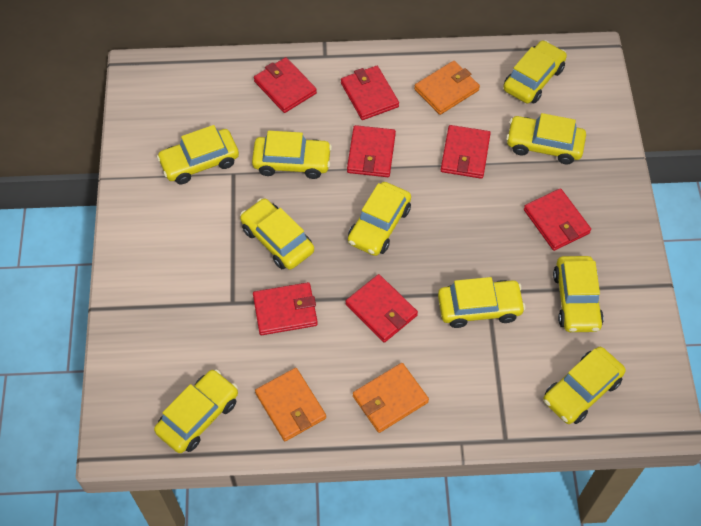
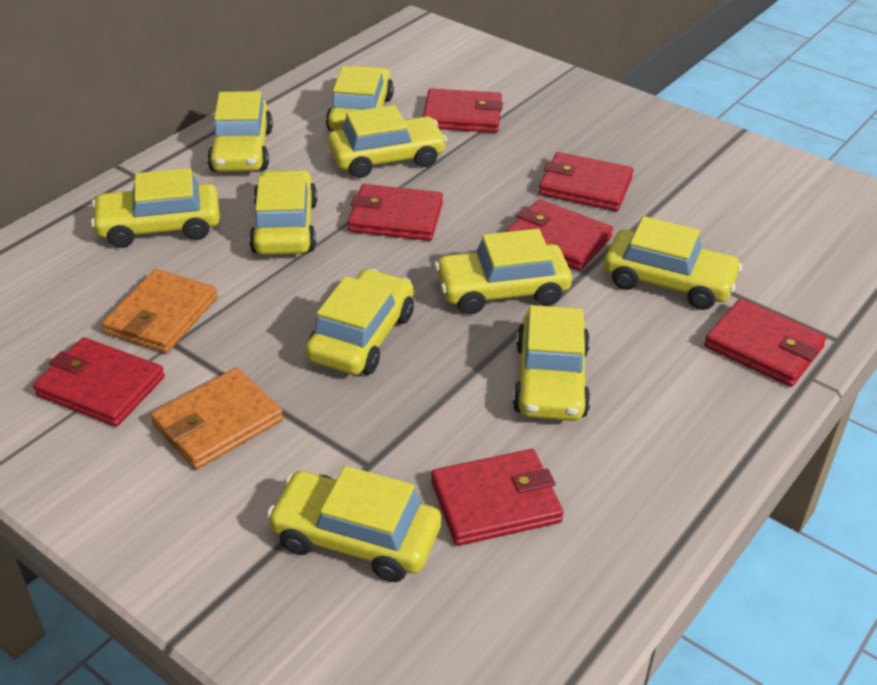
orange wallet: 3 -> 2

